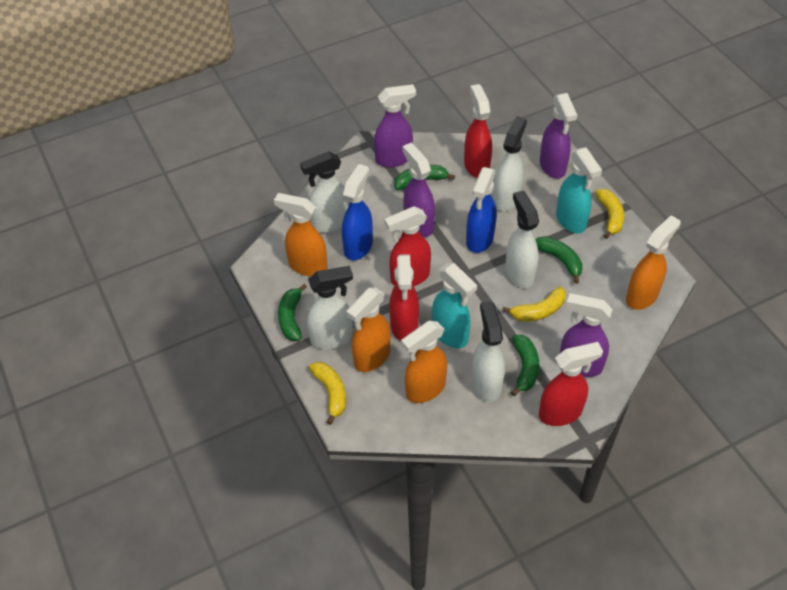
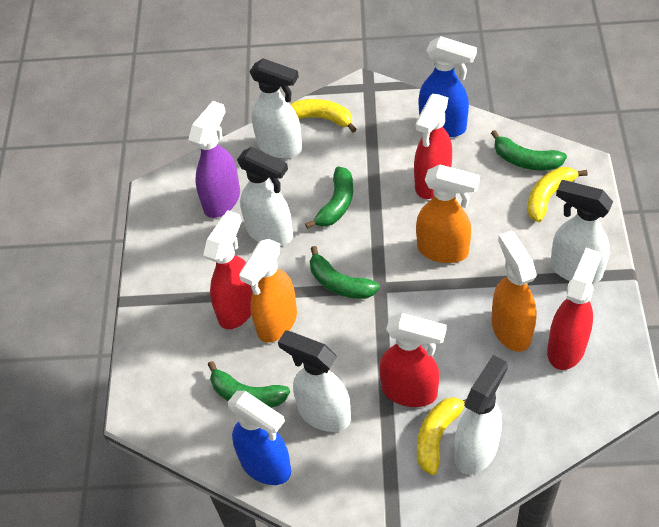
orange spray bottle: 4 -> 3
purple spray bottle: 4 -> 1
turquoise spray bottle: 2 -> 0

